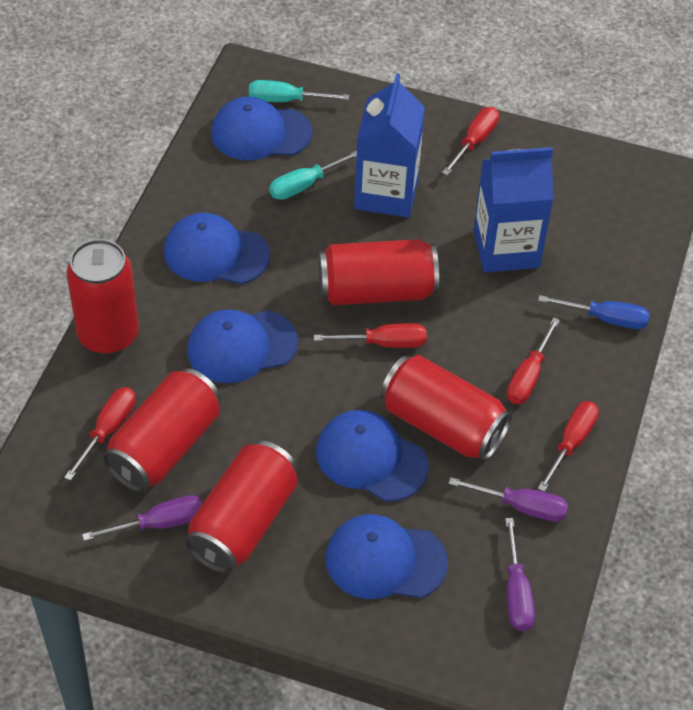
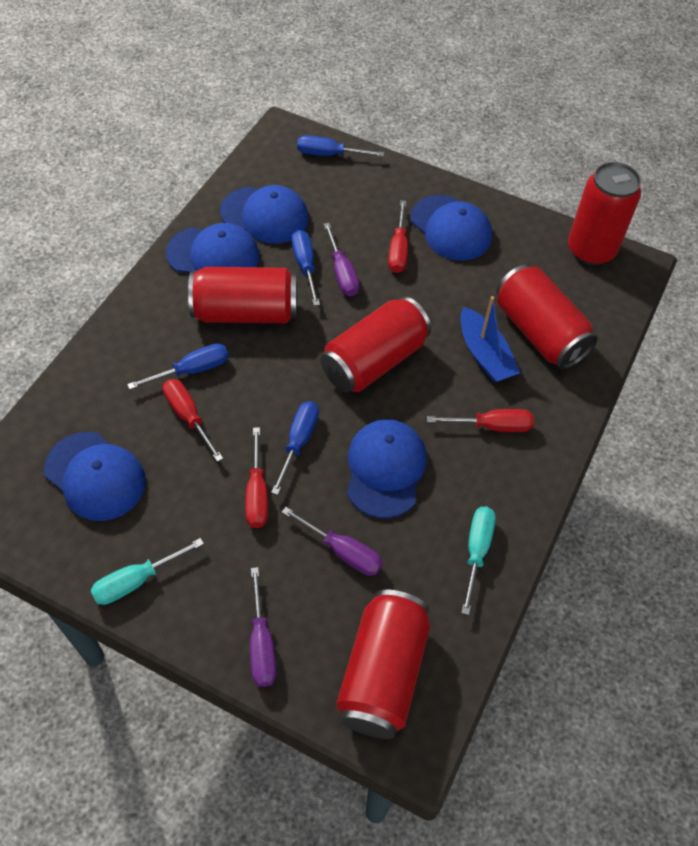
blue boat: 0 -> 1
blue carton: 2 -> 0
blue screwdriver: 1 -> 4
red screwdriver: 5 -> 4

